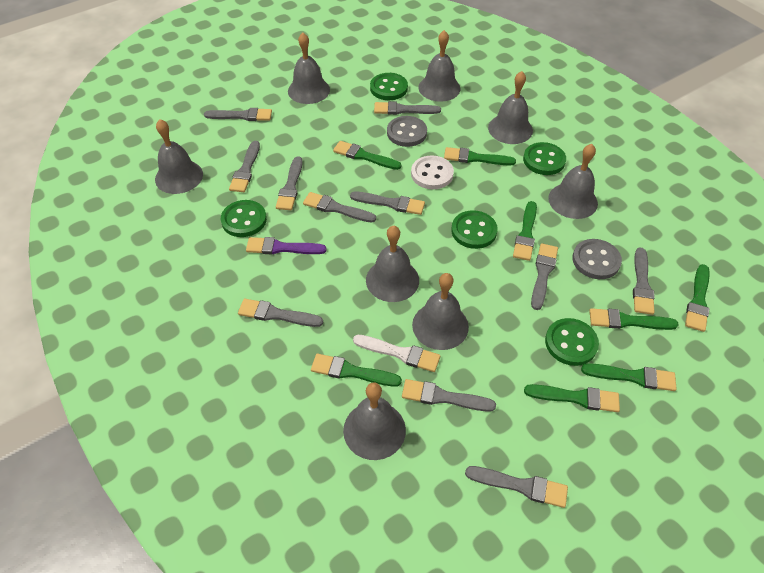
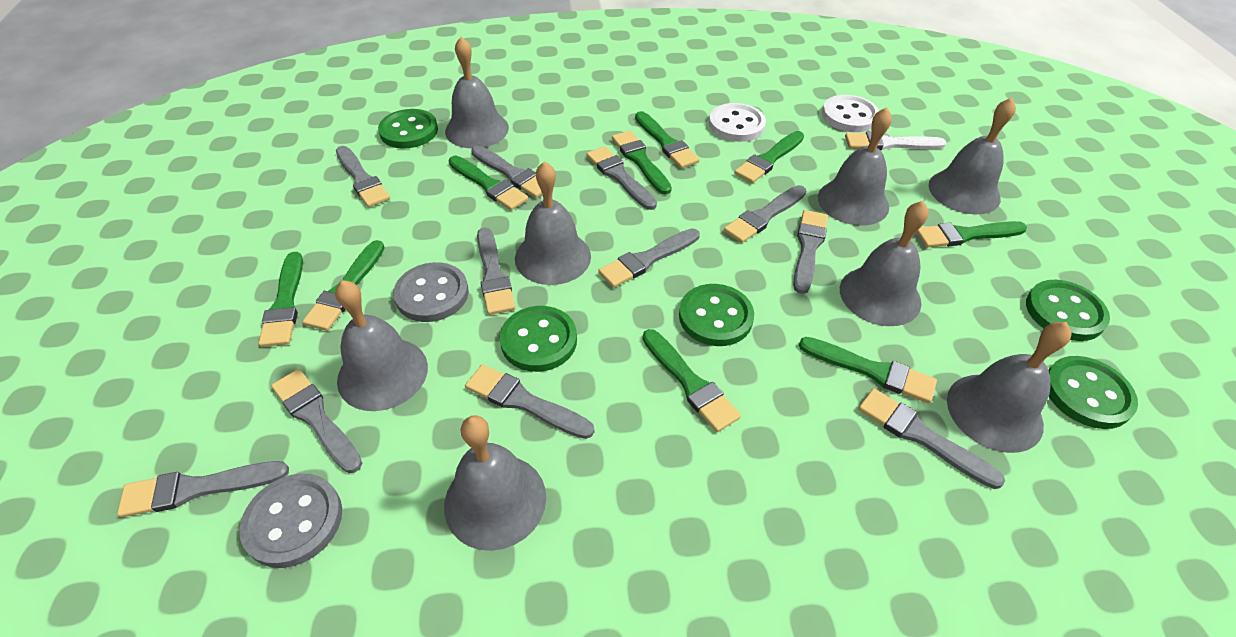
green brush: 8 -> 9
purple brush: 1 -> 0
white button: 1 -> 2

